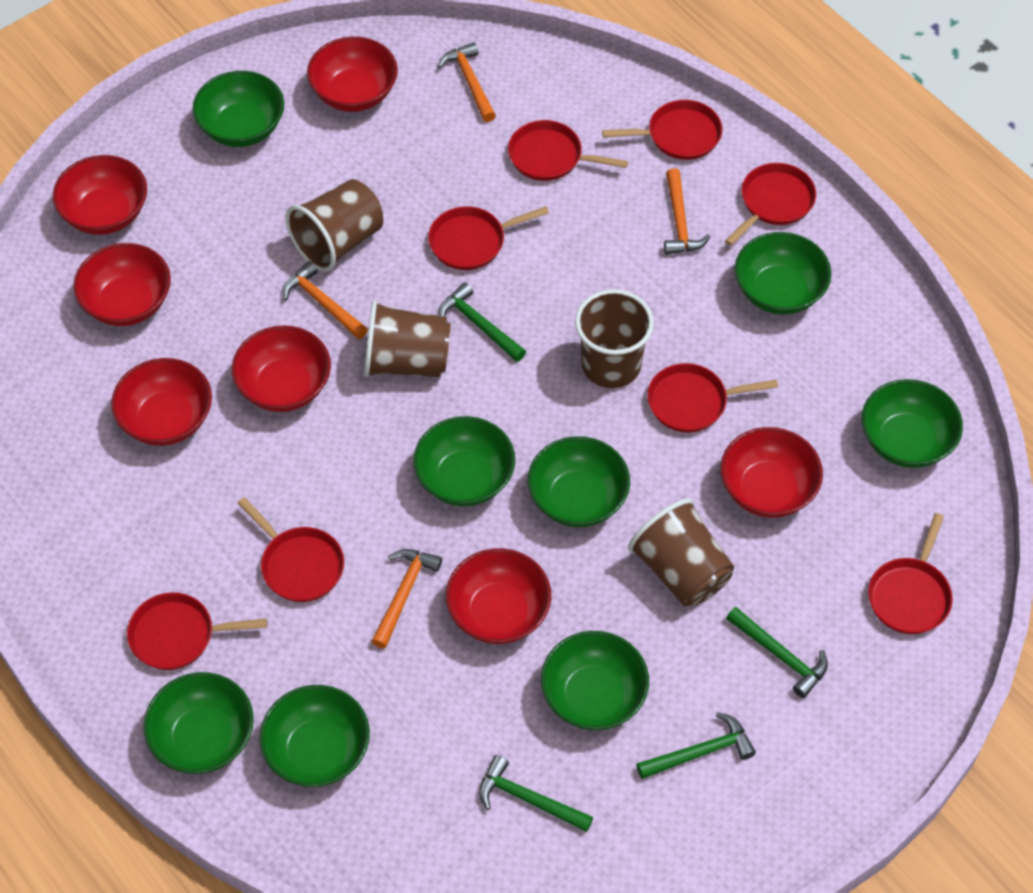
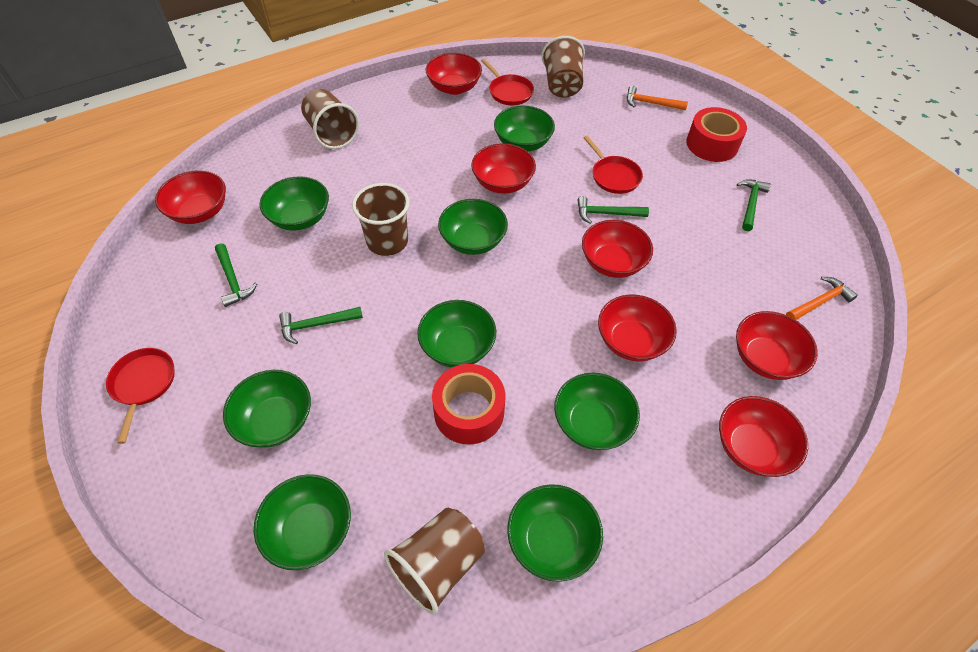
orange hammer: 4 -> 2
red pan: 8 -> 3
red tape: 0 -> 2

